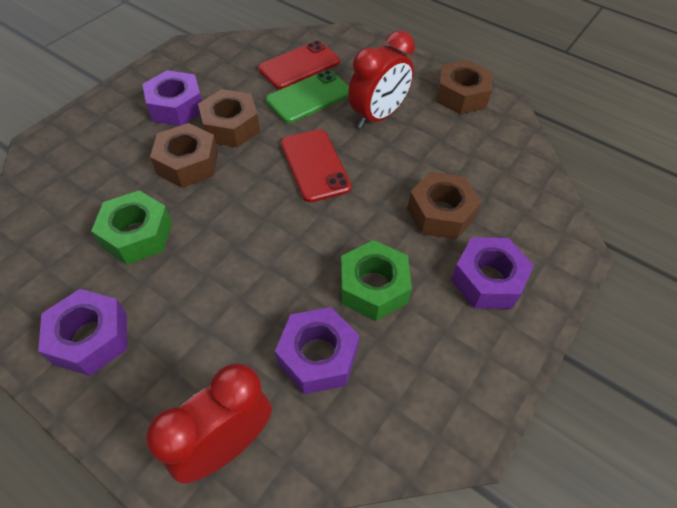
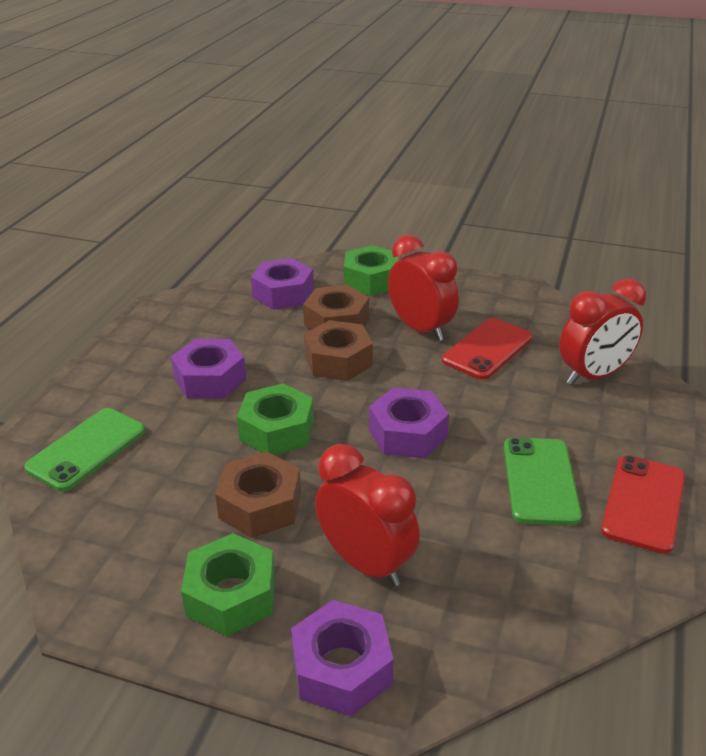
brown nut: 4 -> 3
green nut: 2 -> 3
green phone: 1 -> 2
red clock: 2 -> 3

